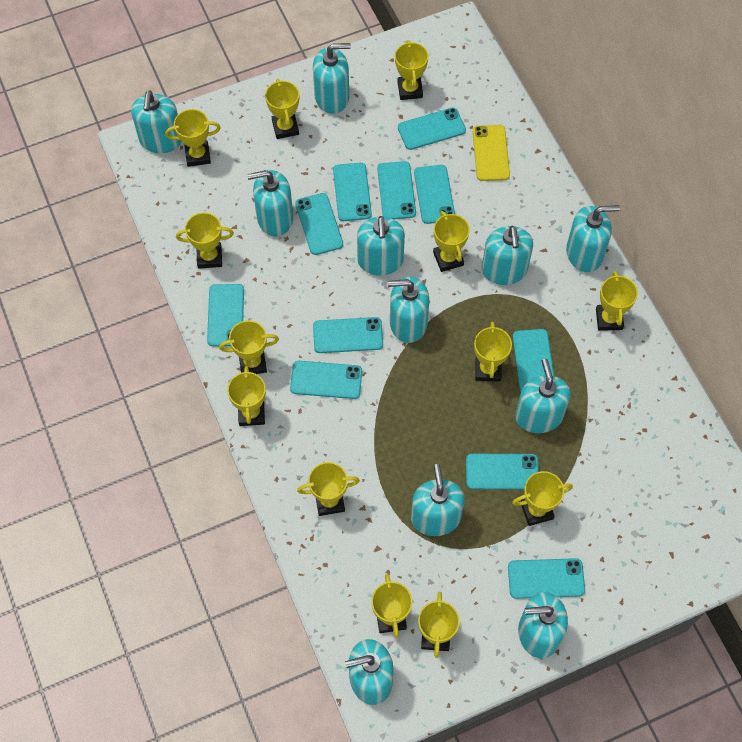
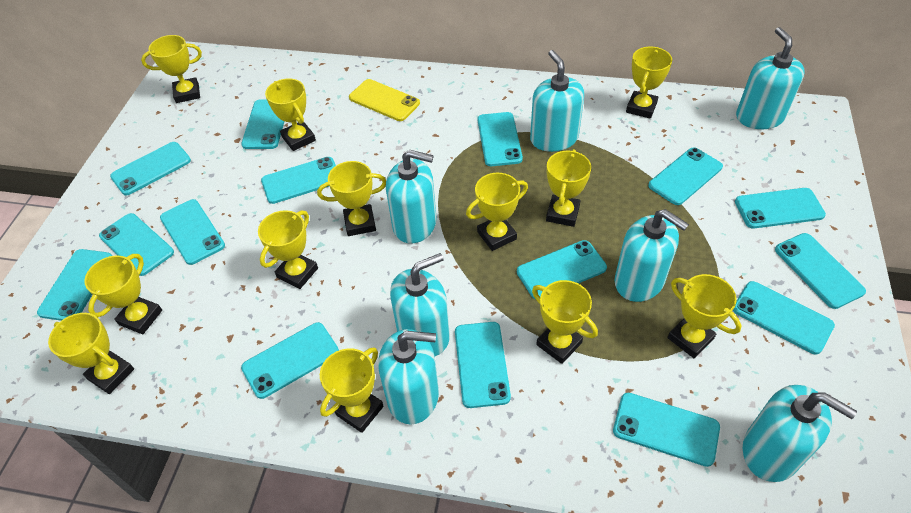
turquoise phone: 11 -> 15
turquoise soap dispenser: 11 -> 7
yellow trophy: 13 -> 12

